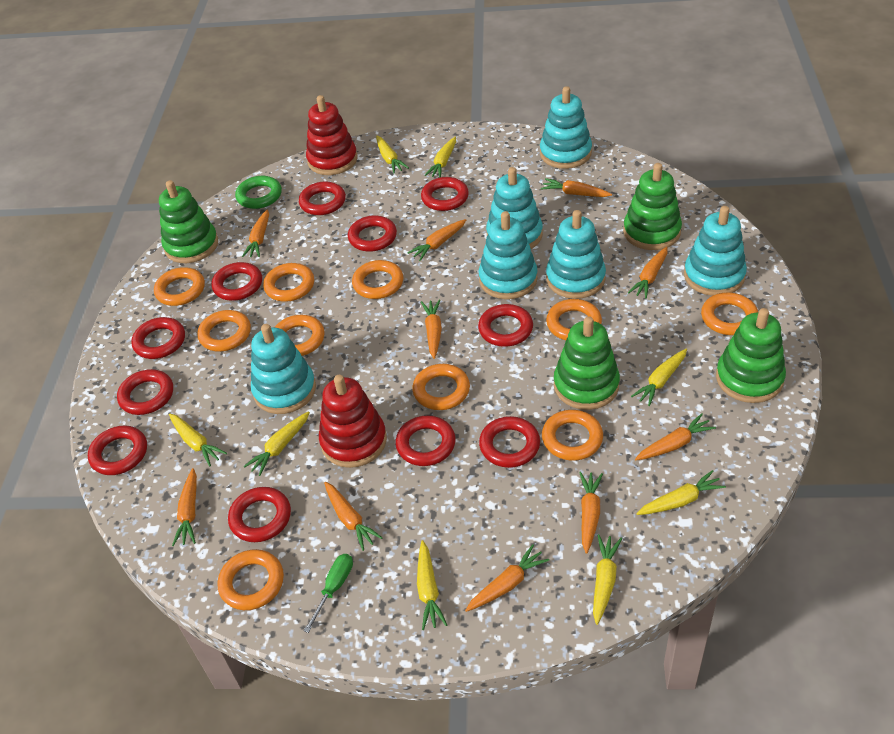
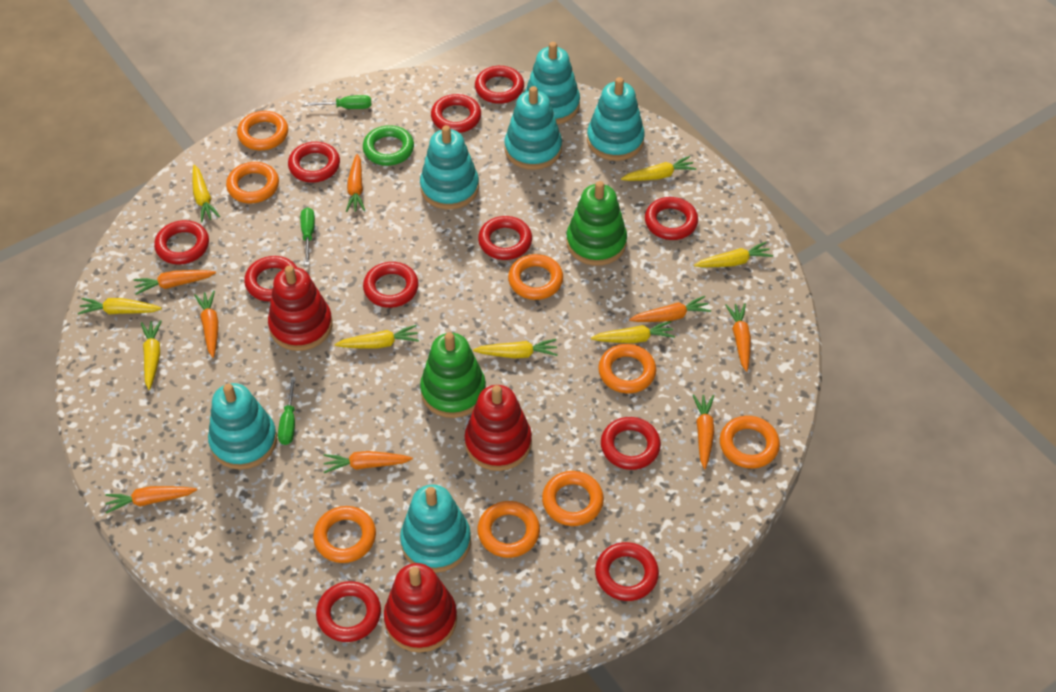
green screwdriver: 1 -> 3
green stacking toy: 4 -> 2
orange carrot: 10 -> 8
orange ring: 10 -> 8
red stacking toy: 2 -> 3

